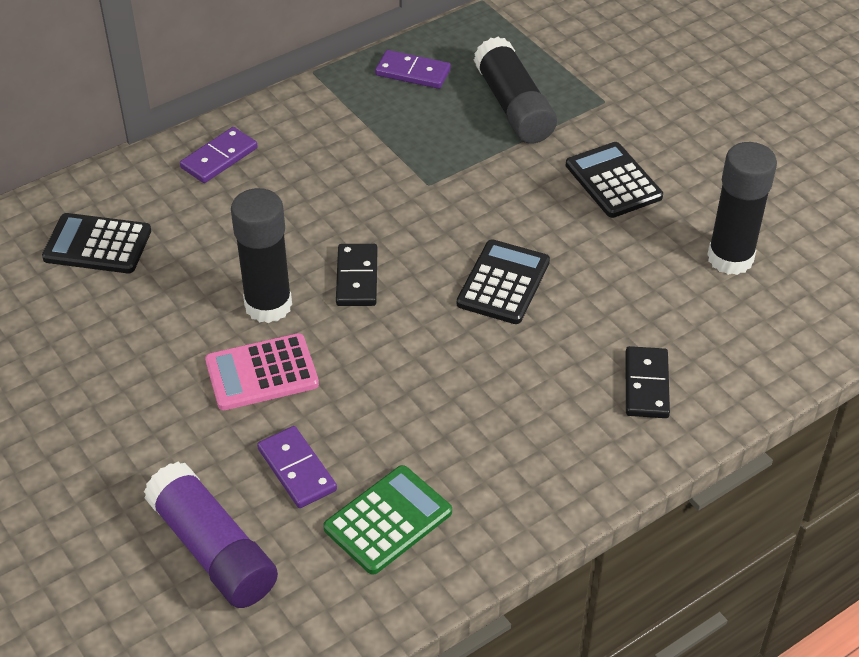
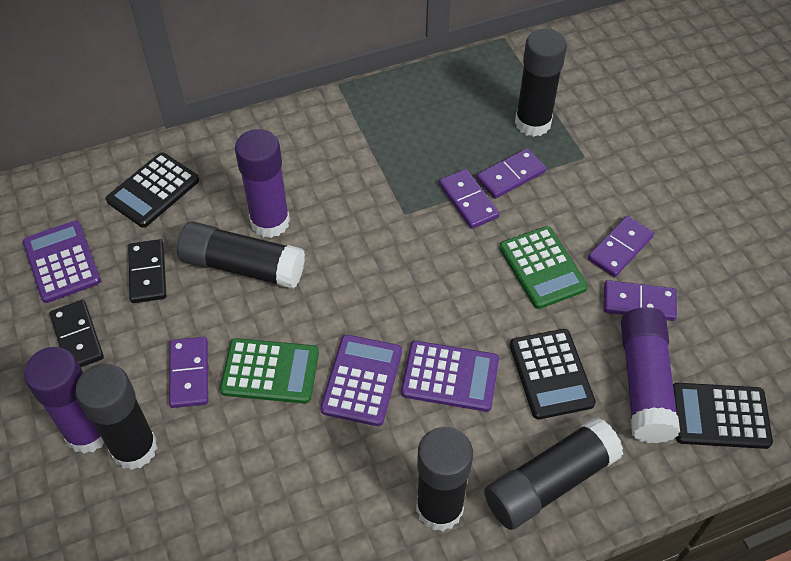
black glue stick: 3 -> 5
green calculator: 1 -> 2
pink calculator: 1 -> 0
purple calculator: 0 -> 3
purple domino: 3 -> 5
purple glue stick: 1 -> 3

